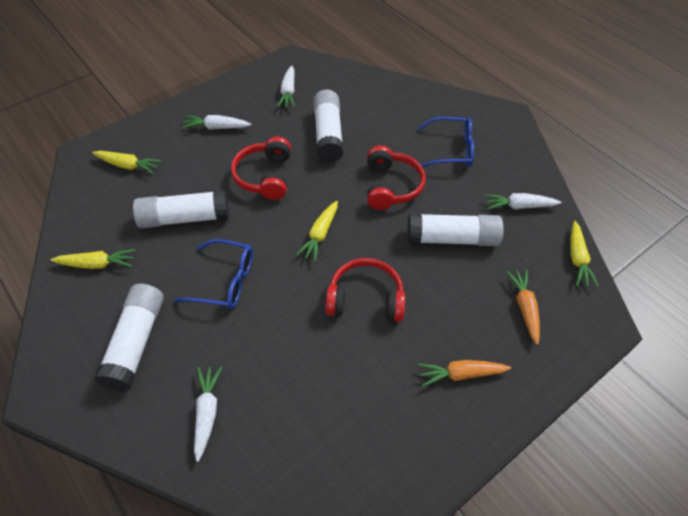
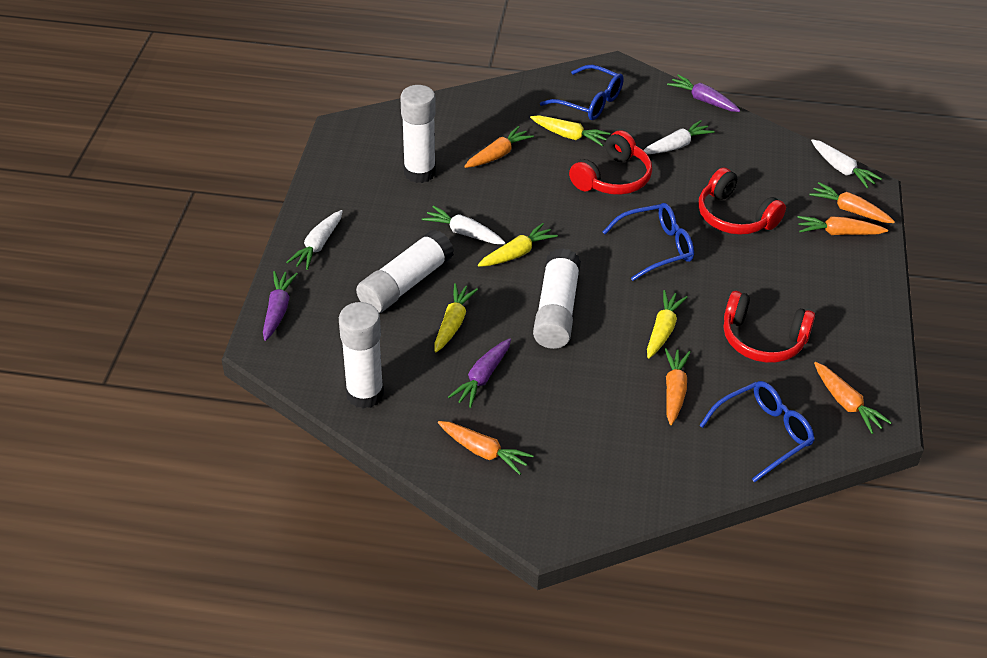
blue glasses: 2 -> 3
orange carrot: 2 -> 6
purple carrot: 0 -> 3

